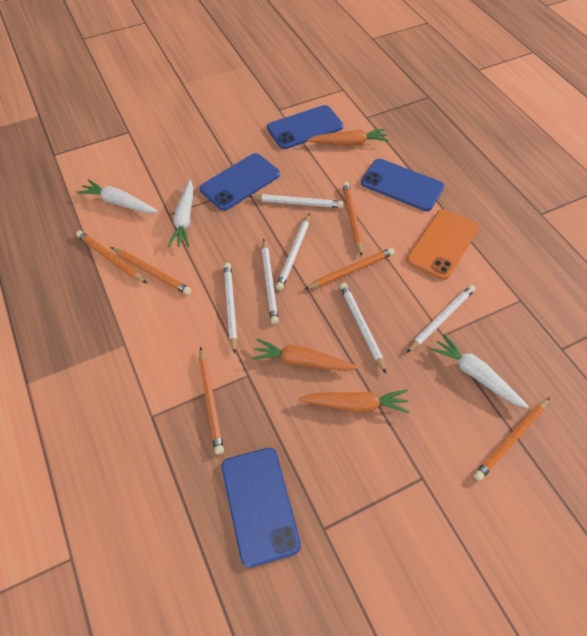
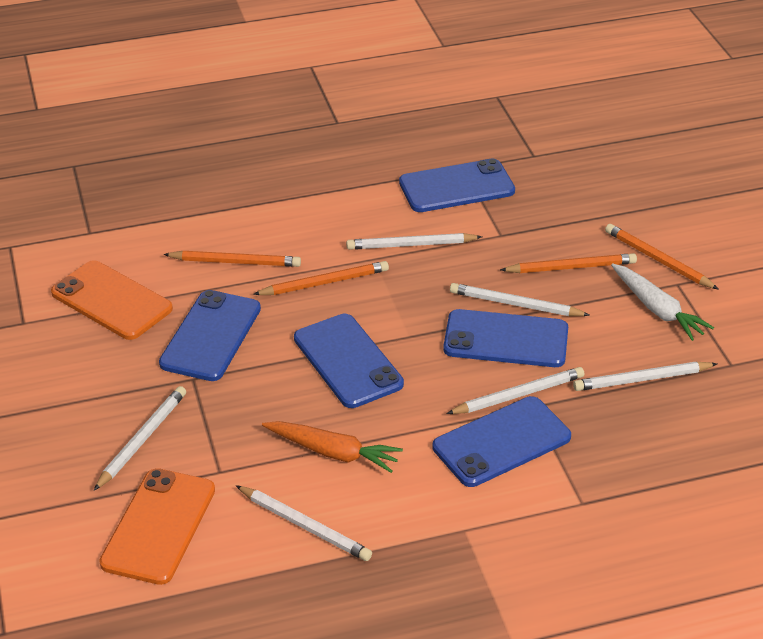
blue phone: 4 -> 5
orange carrot: 3 -> 1
orange pencil: 6 -> 4
orange phone: 1 -> 2
white carrot: 3 -> 1

